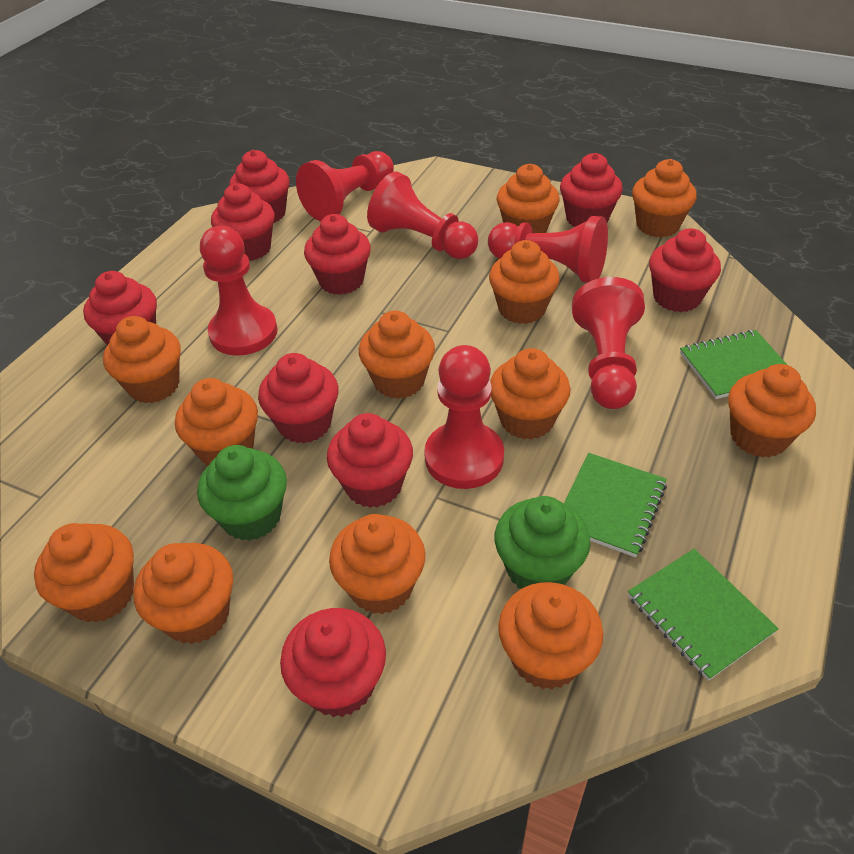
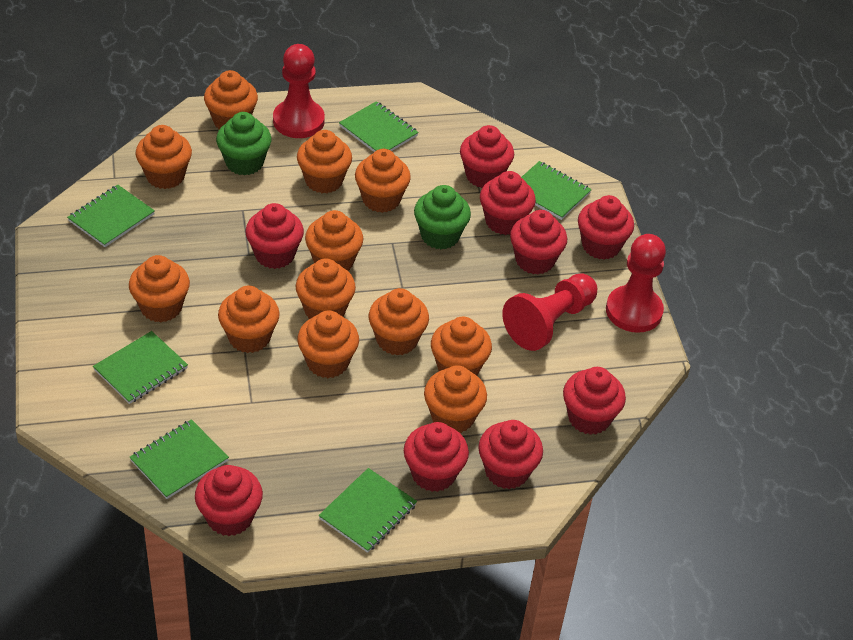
green notebook: 3 -> 6
red pawn: 6 -> 3

